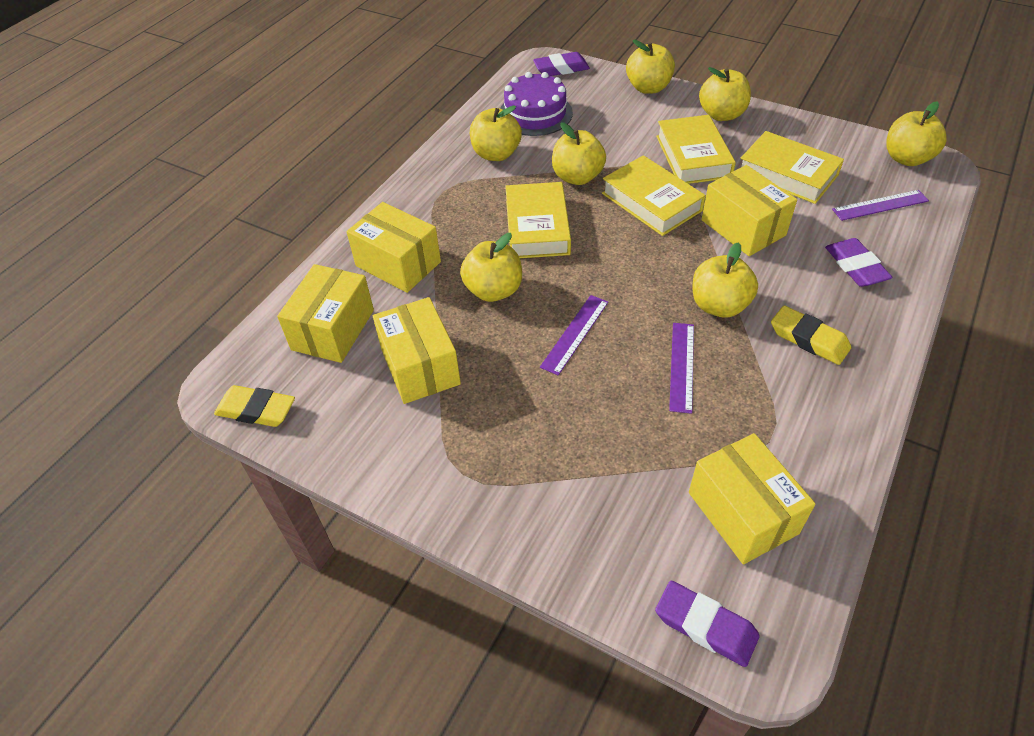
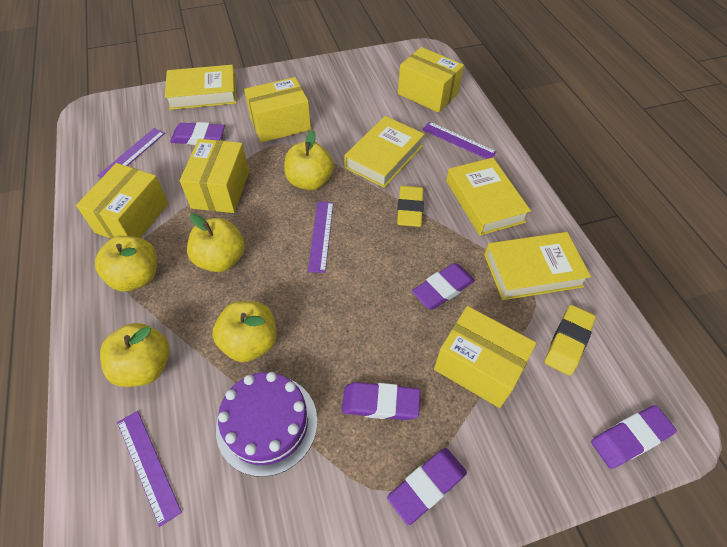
purple eraser: 3 -> 5
purple ruler: 3 -> 4
yellow apple: 7 -> 5

